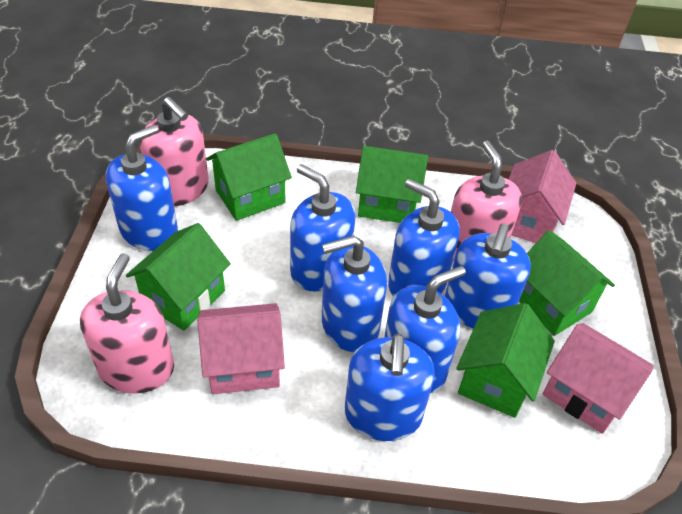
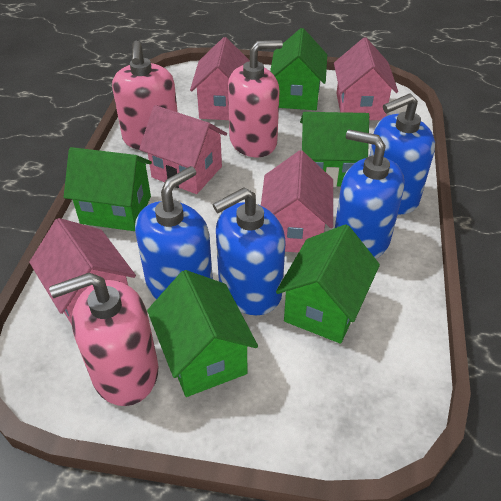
blue soap dispenser: 7 -> 4
pink house: 3 -> 5

